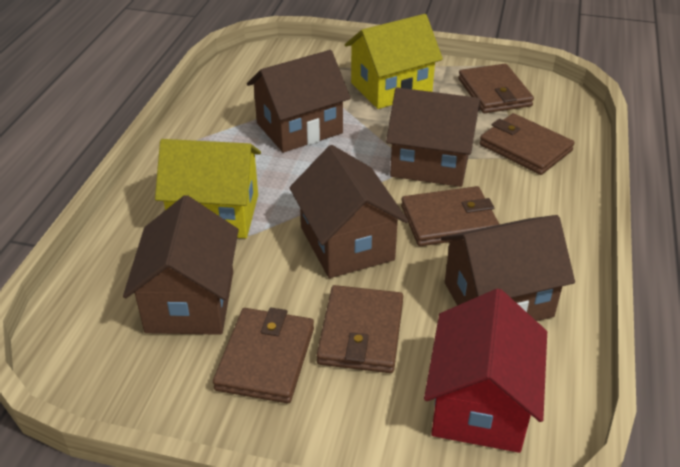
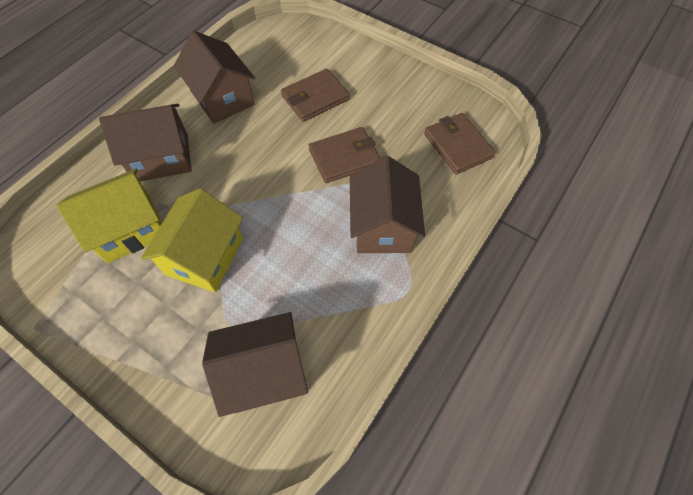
brown house: 5 -> 4
brown wallet: 5 -> 3
red house: 1 -> 0

